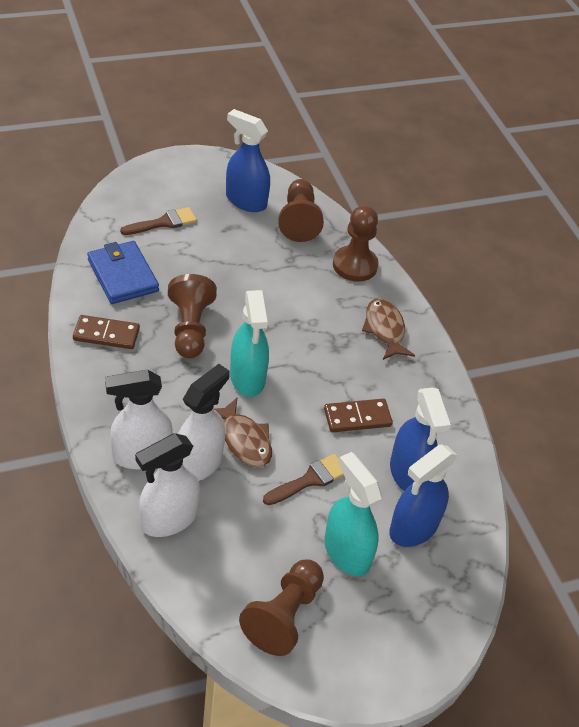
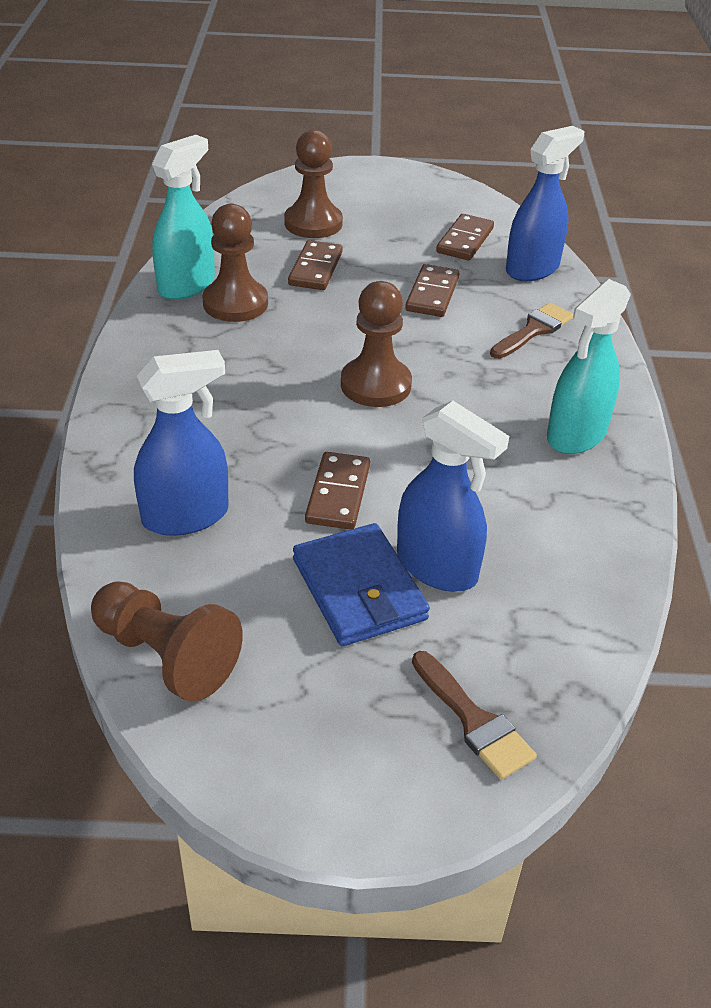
brown domino: 2 -> 4
brown fish: 2 -> 0
white spray bottle: 3 -> 0

